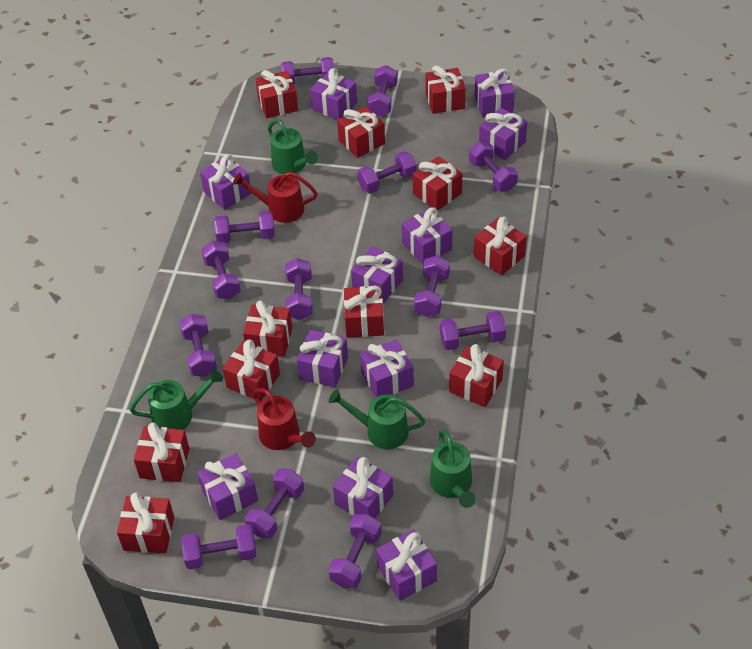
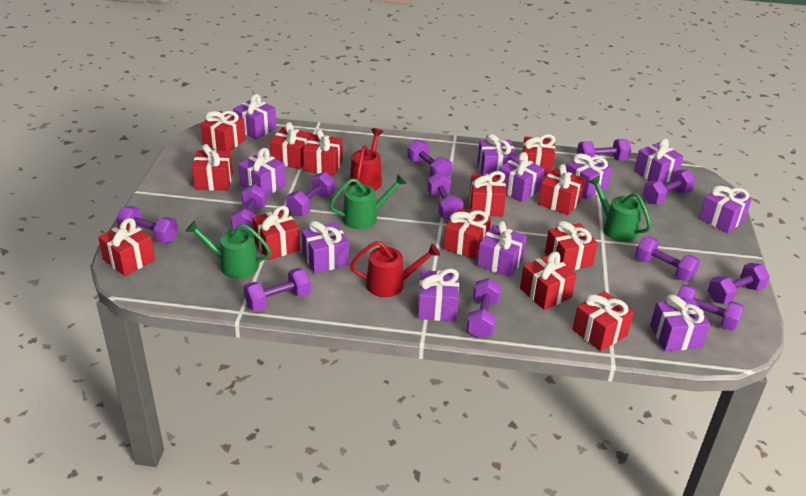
green watering can: 4 -> 3
purple dumbbell: 13 -> 12
red gift: 11 -> 13

